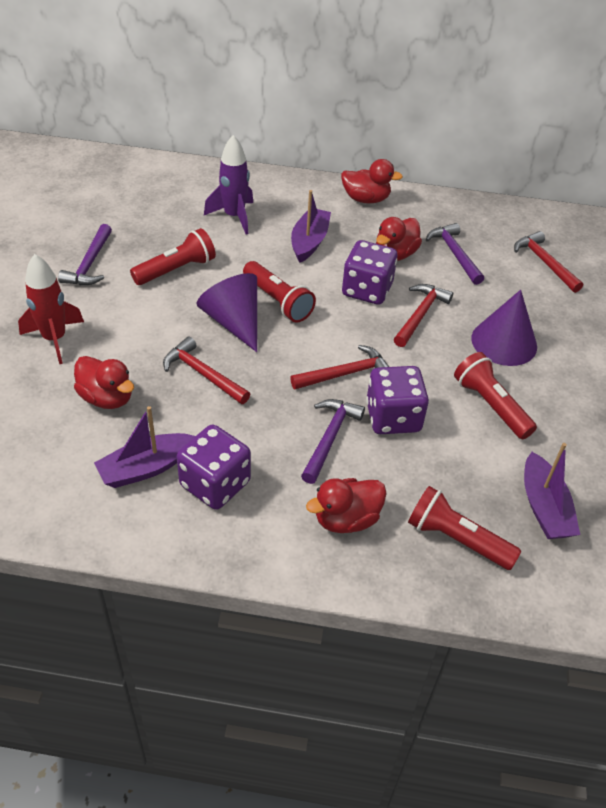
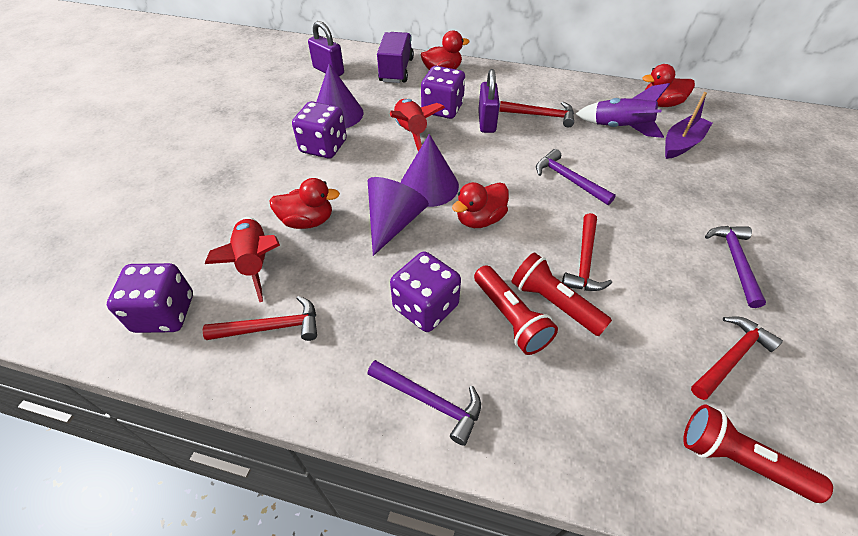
purple boat: 3 -> 1
purple cone: 2 -> 3
purple dice: 3 -> 4
purple padlock: 0 -> 2
purple truck: 0 -> 1
red flashlight: 4 -> 3
red rocket: 1 -> 2

